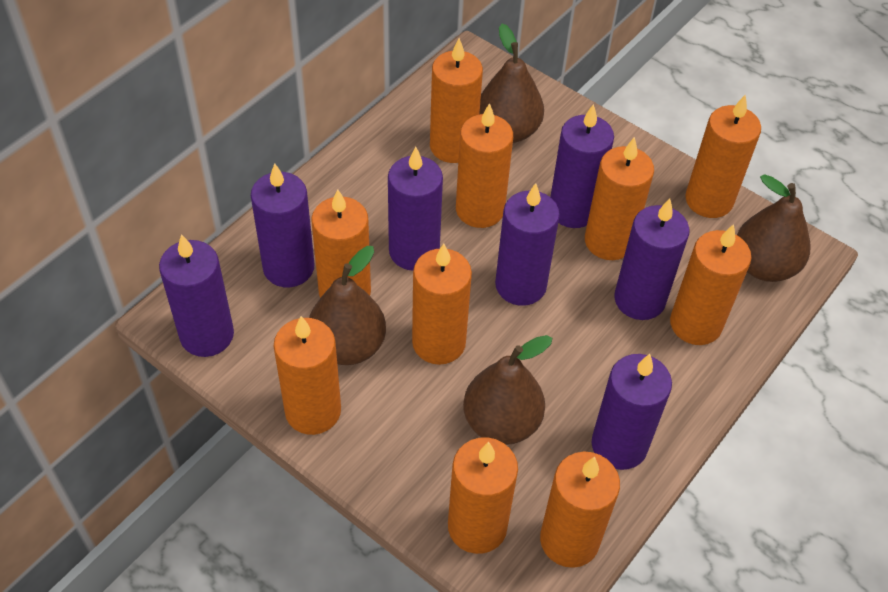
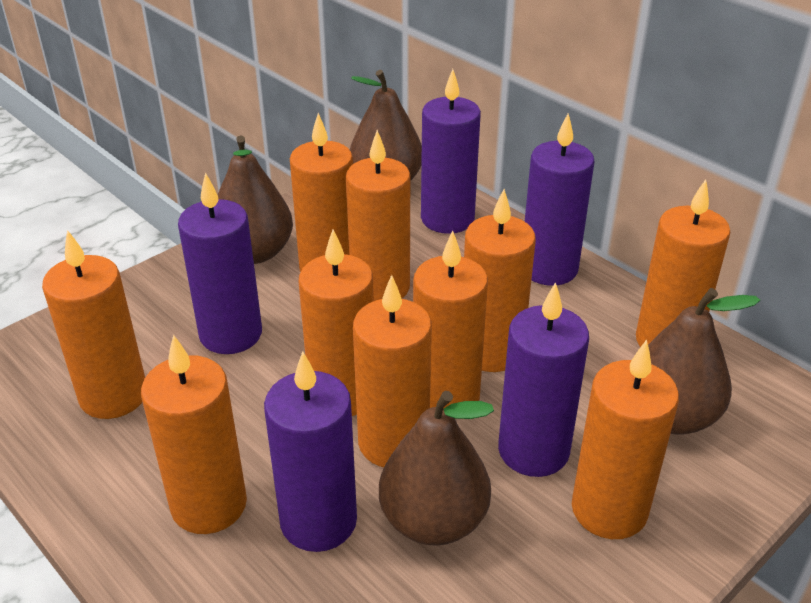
purple candle: 7 -> 5

